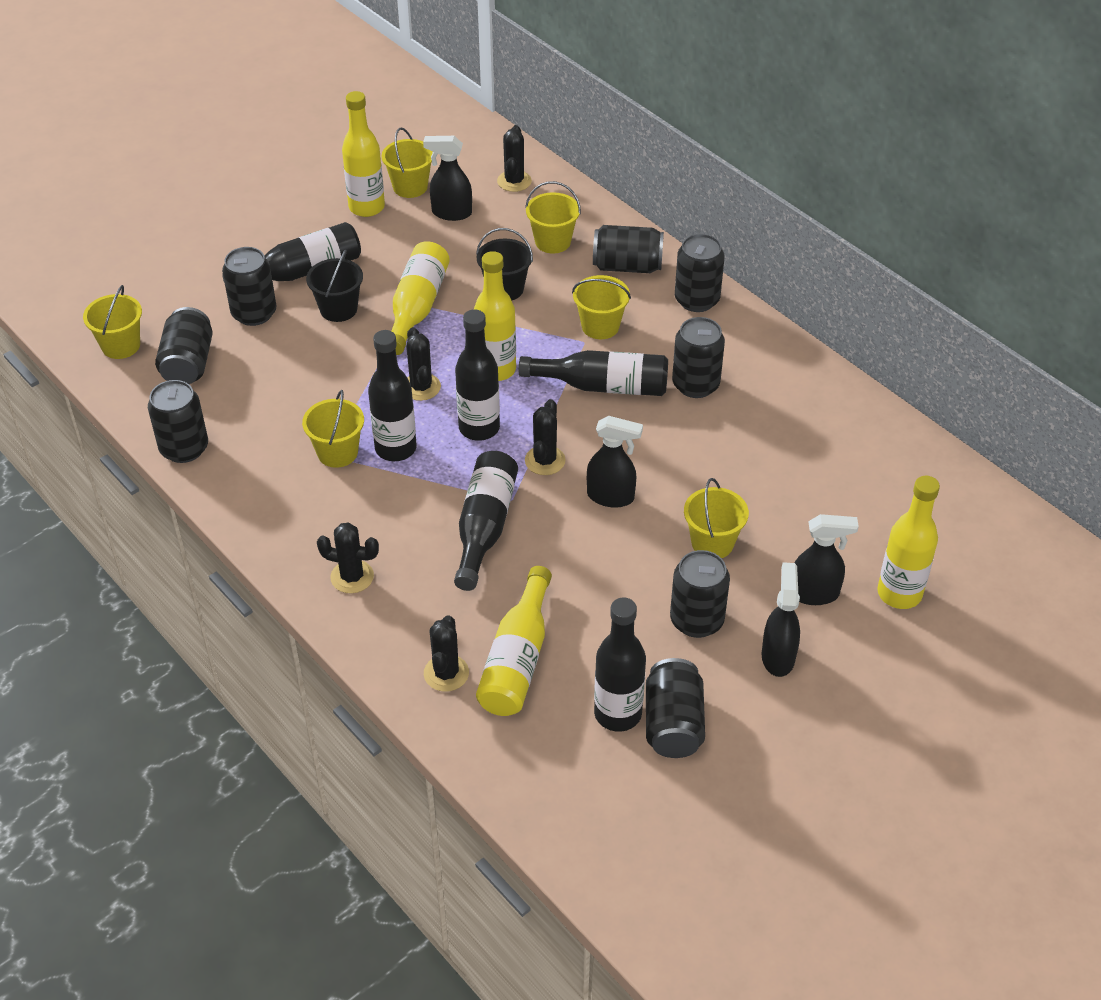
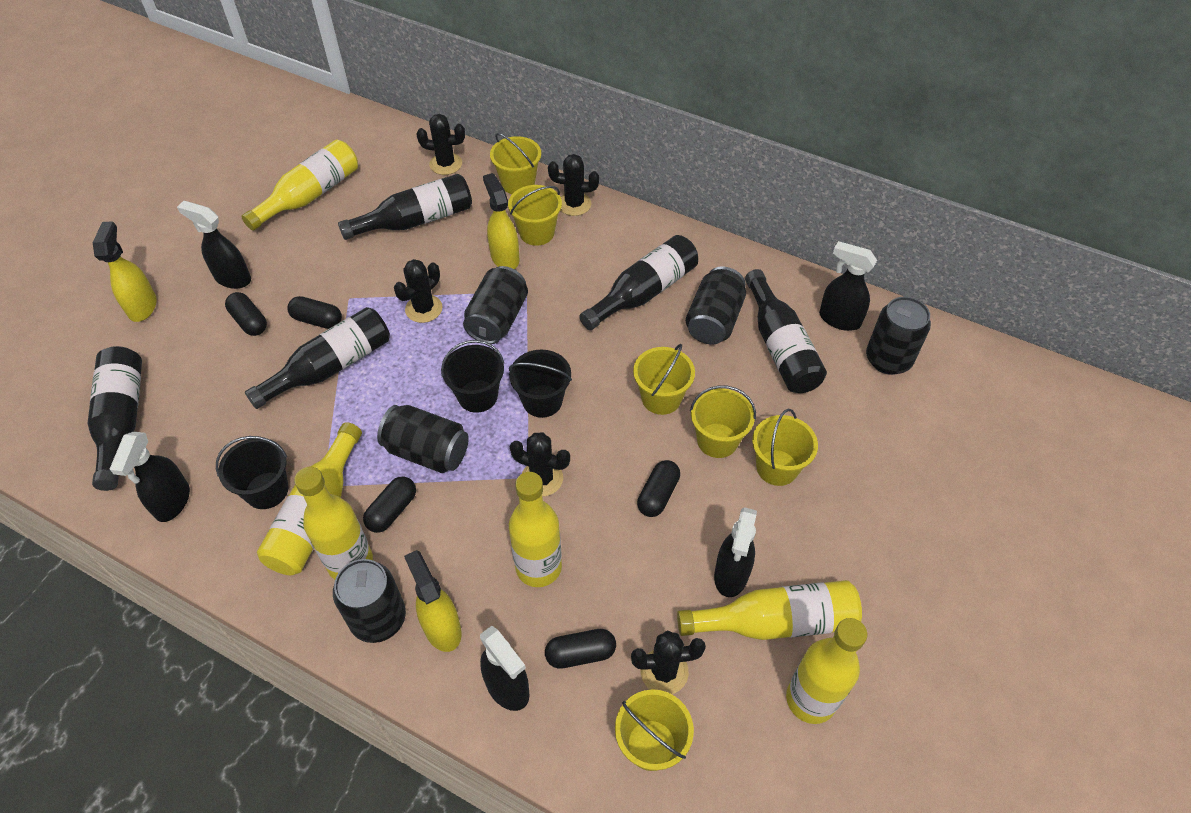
black bottle: 6 -> 5
black bucket: 2 -> 3
black can: 8 -> 5
black capsule: 0 -> 5
black spray bottle: 4 -> 5
yellow bottle: 5 -> 6
yellow spray bottle: 0 -> 3

